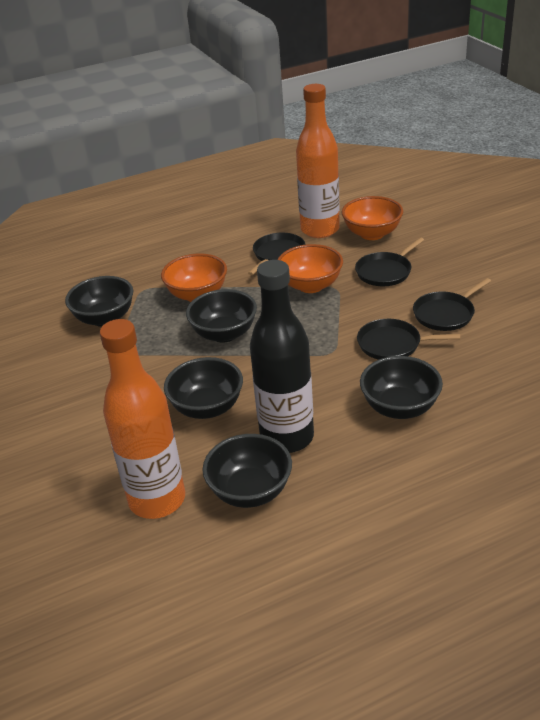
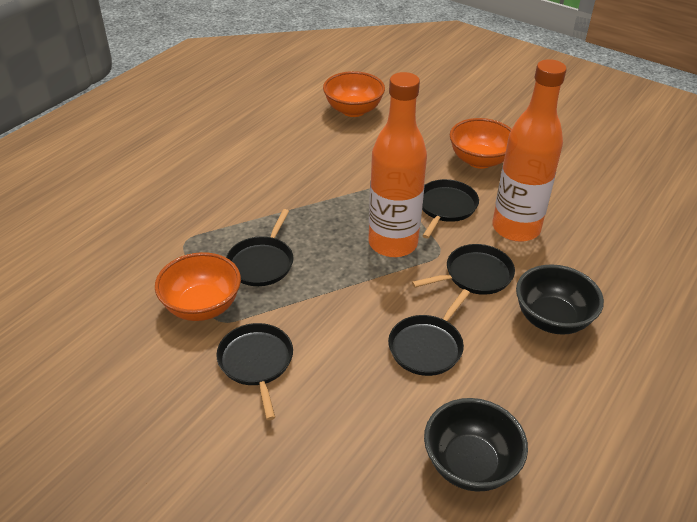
black bottle: 1 -> 0
black bowl: 5 -> 2
black pan: 4 -> 5

